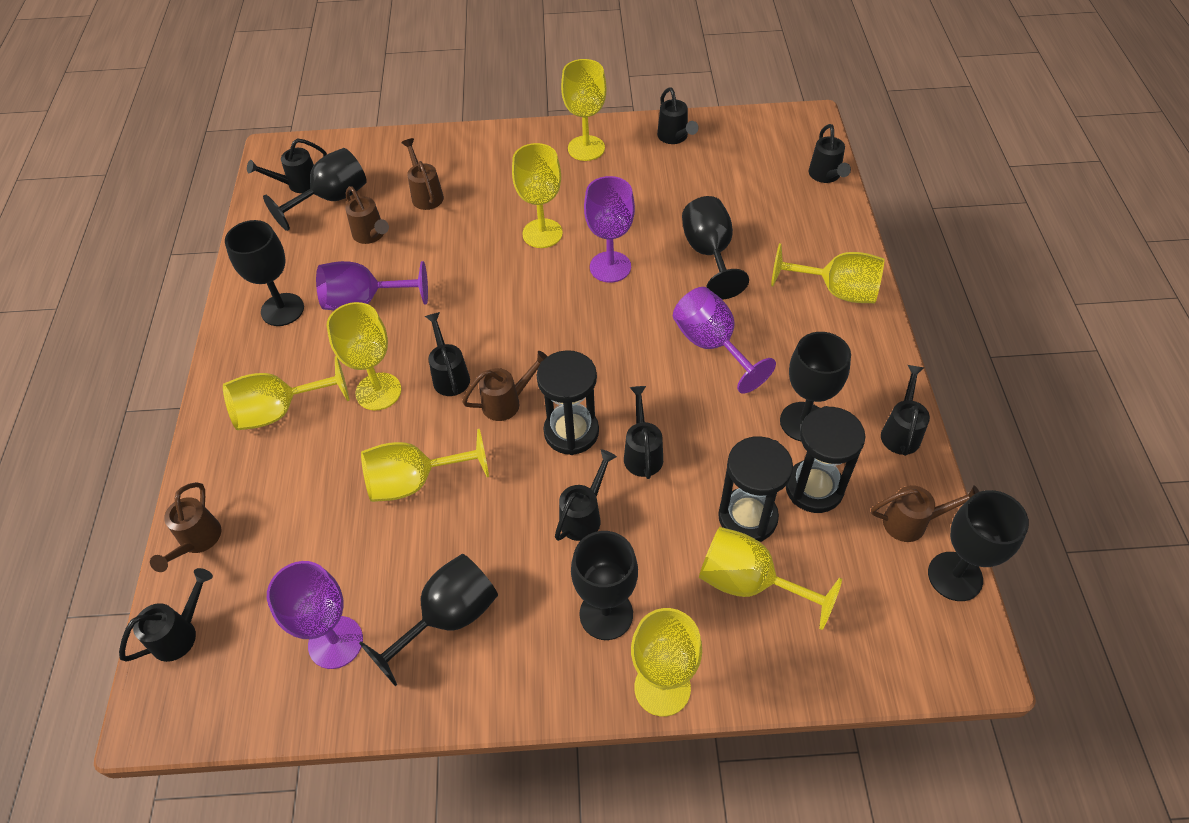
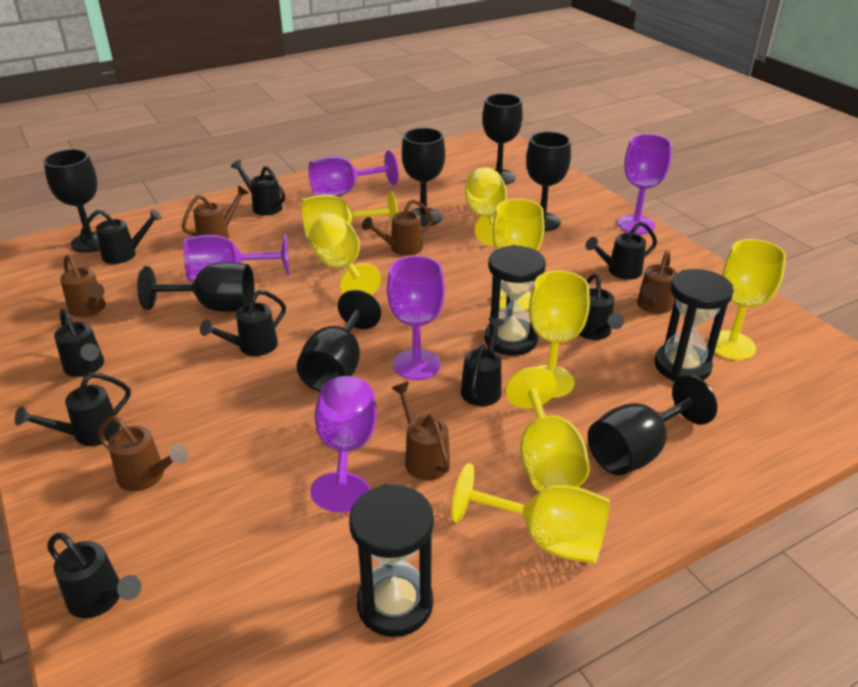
black watering can: 8 -> 9
brown watering can: 5 -> 6
purple goblet: 4 -> 5

